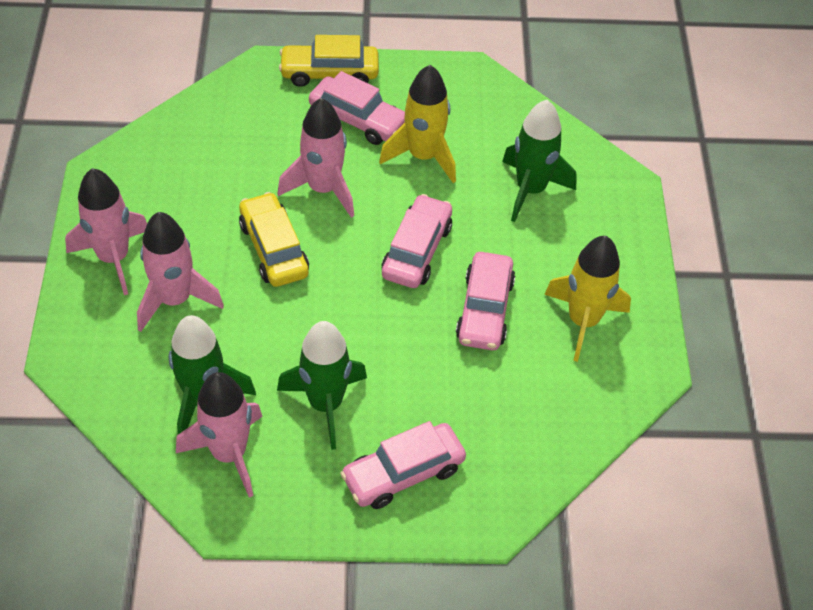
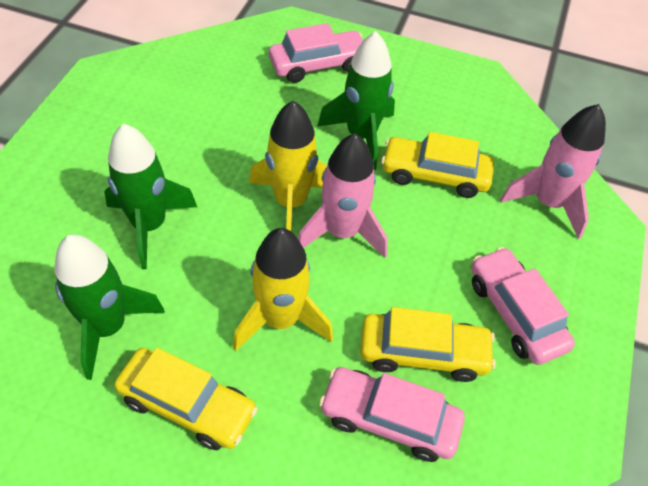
pink car: 4 -> 3
pink rocket: 4 -> 2
yellow car: 2 -> 3

